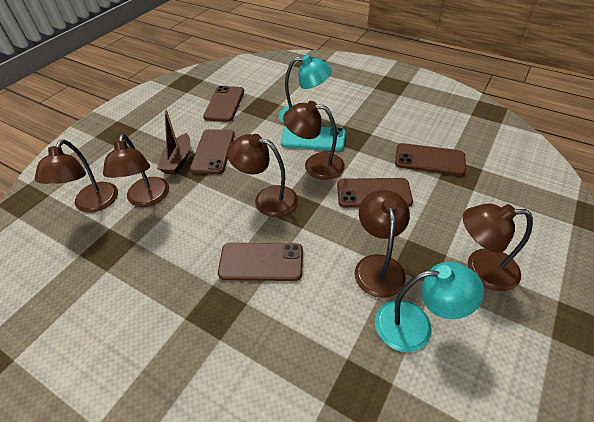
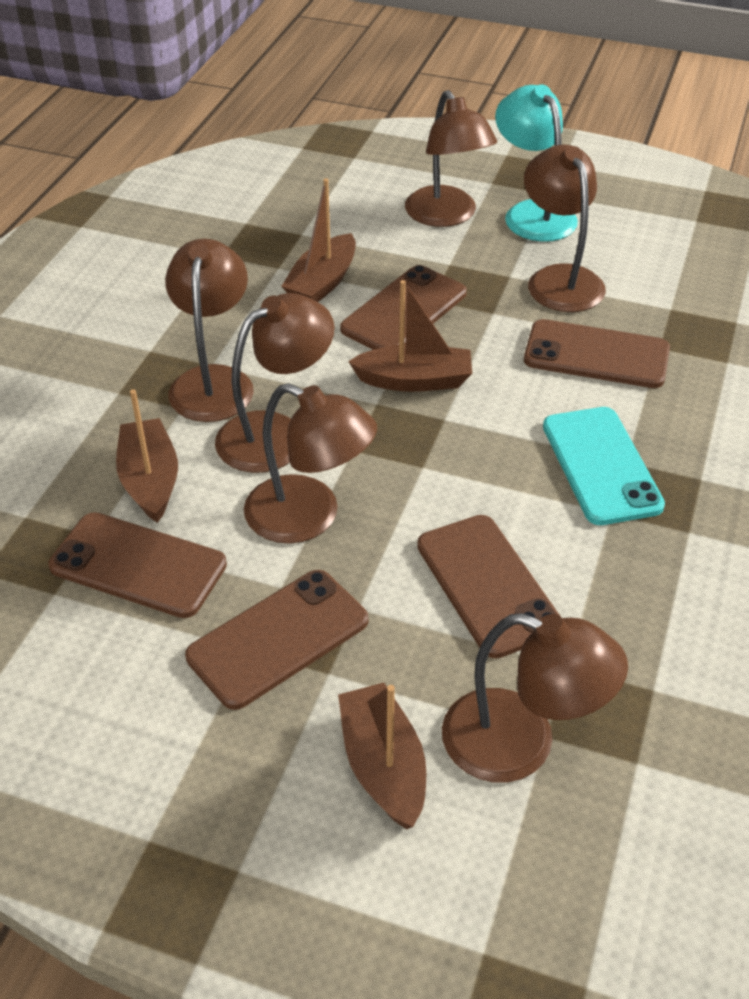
brown boat: 1 -> 4
turquoise lamp: 2 -> 1

